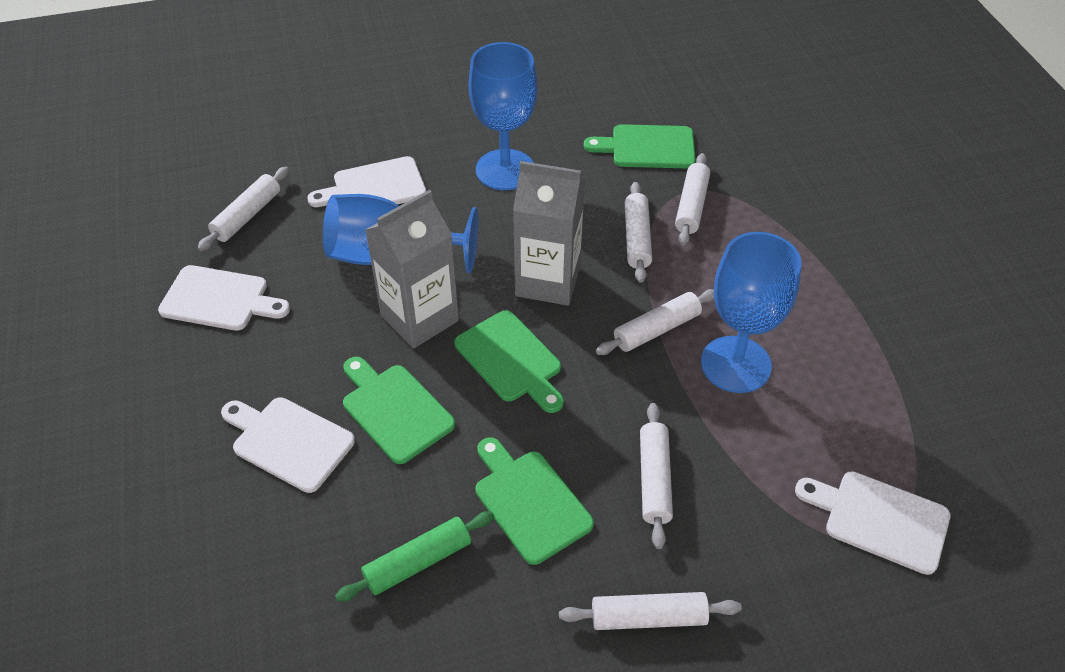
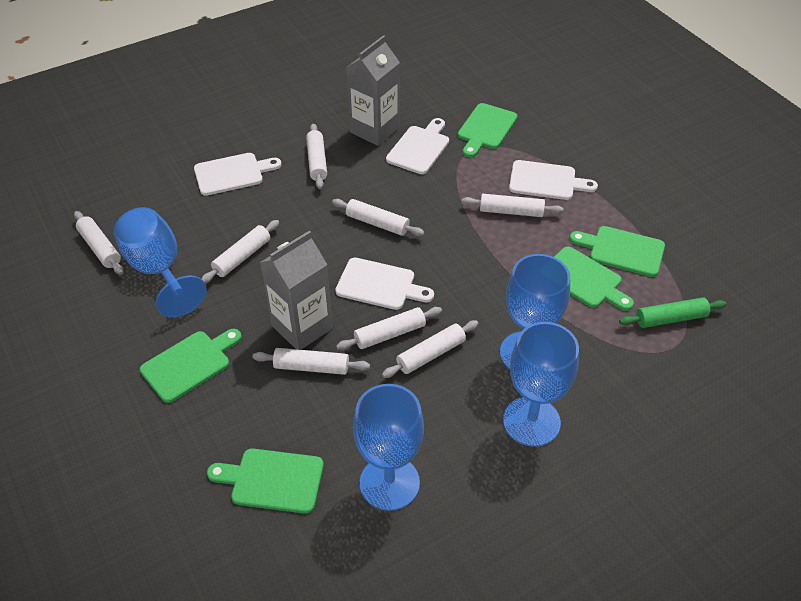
blue goblet: 3 -> 4
green cutting board: 4 -> 5
white rolling pin: 6 -> 8

